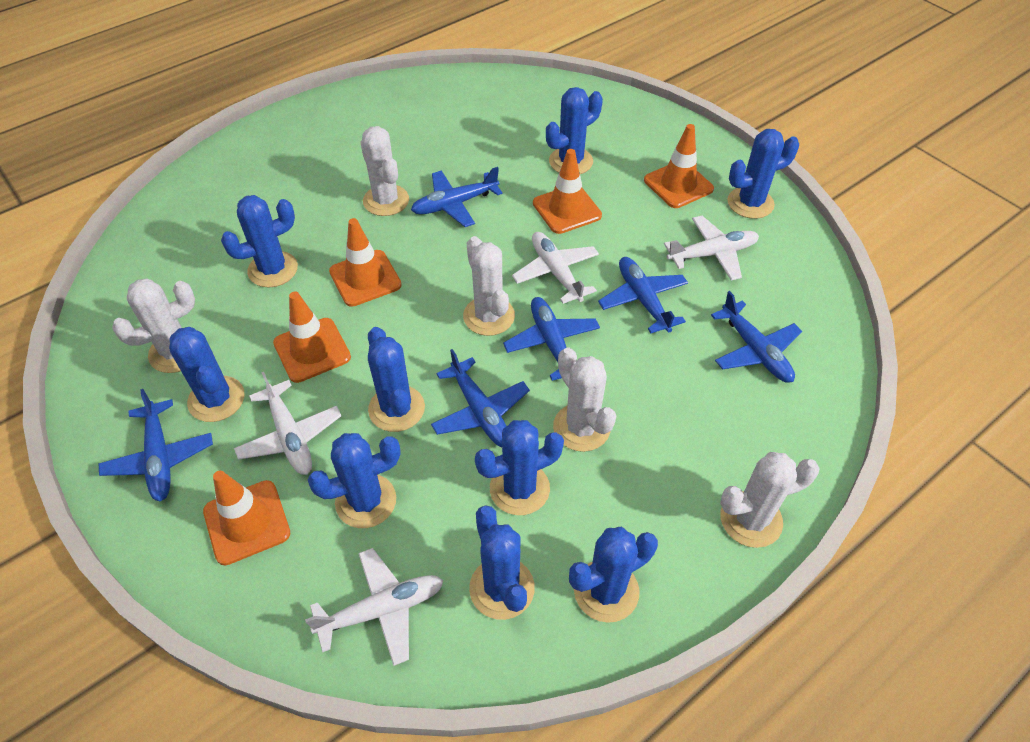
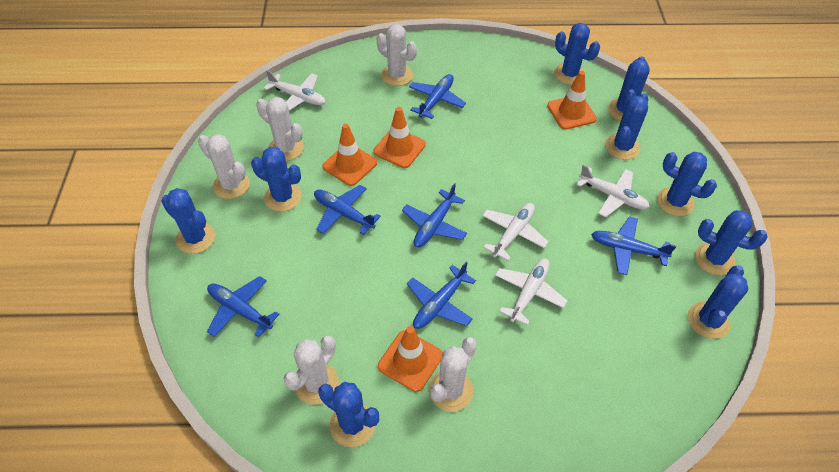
orange traffic cone: 5 -> 4

